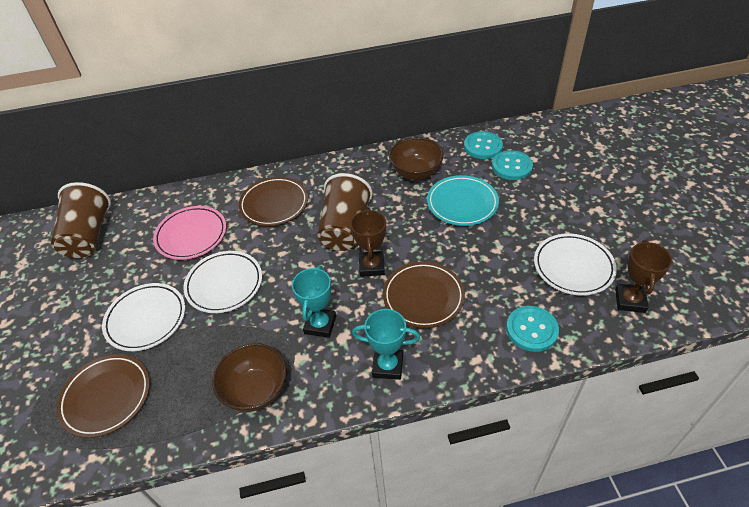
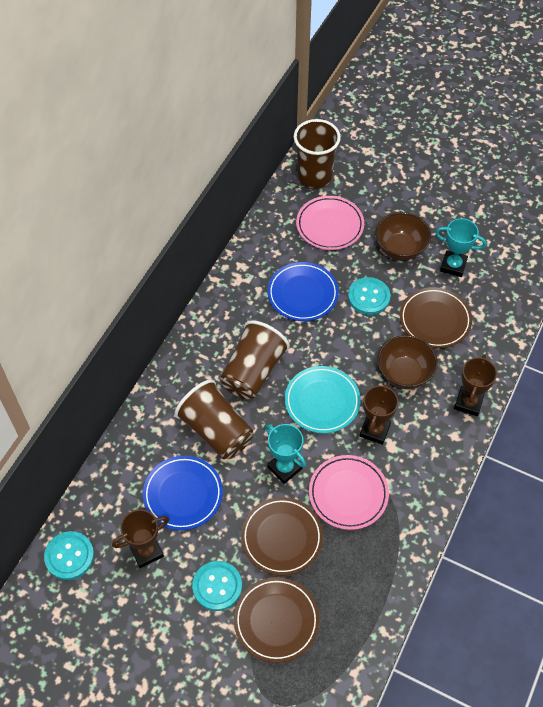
blue plate: 0 -> 2
brown cup: 2 -> 3
brown trophy: 2 -> 3
pink plate: 1 -> 2
white plate: 3 -> 0

